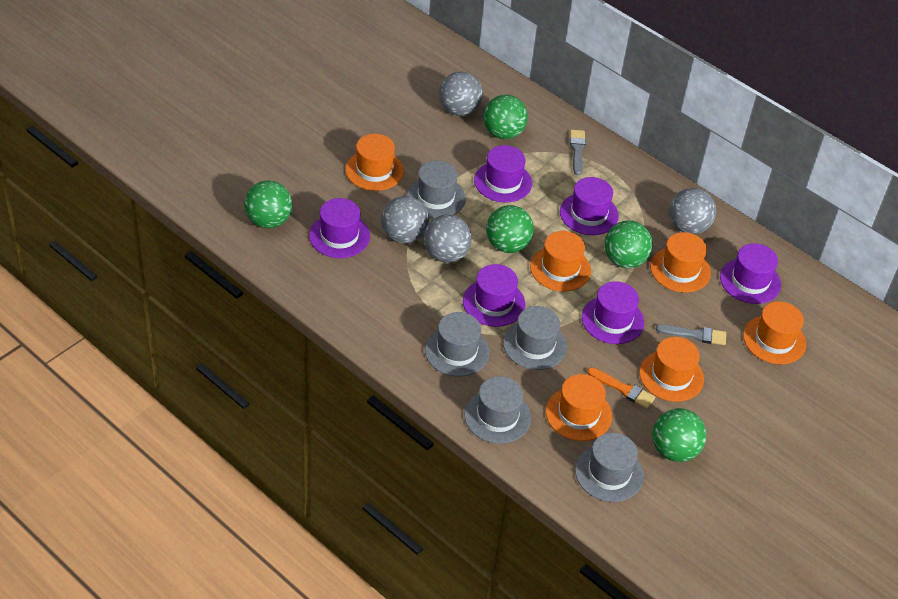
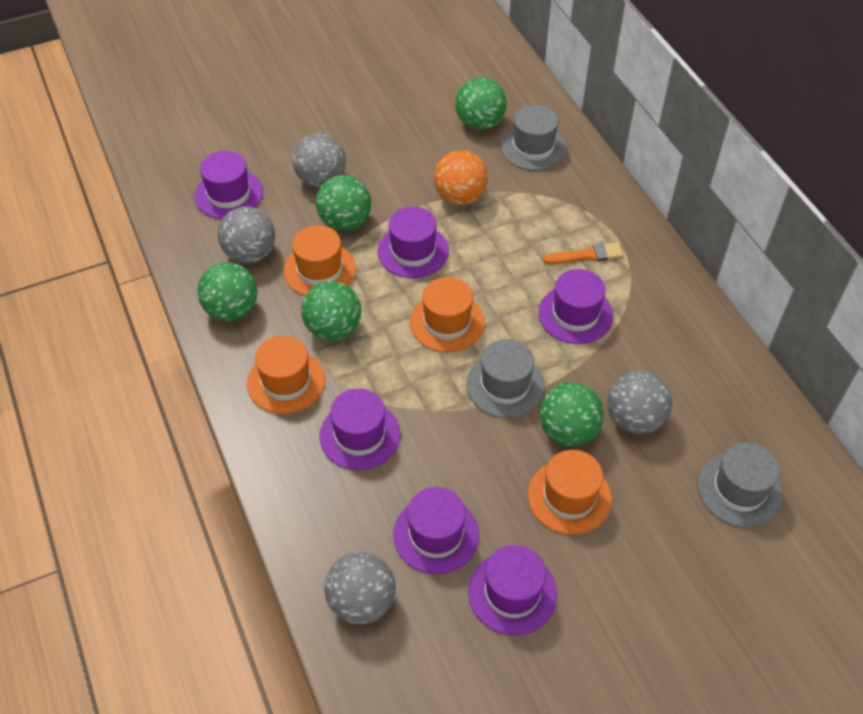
grey brush: 2 -> 0
grey hat: 5 -> 3
orange ball: 0 -> 1
orange hat: 6 -> 4

